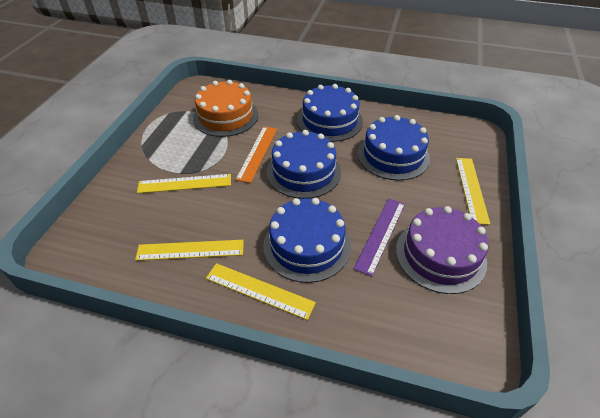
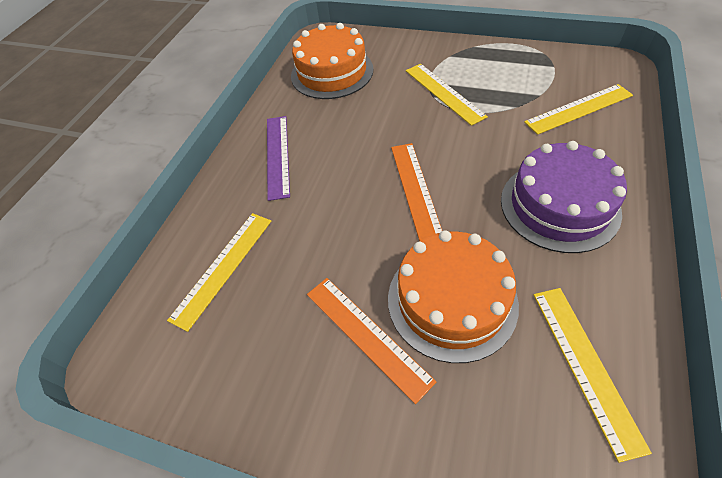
blue cake: 4 -> 0
orange cake: 1 -> 2
orange ruler: 1 -> 2

